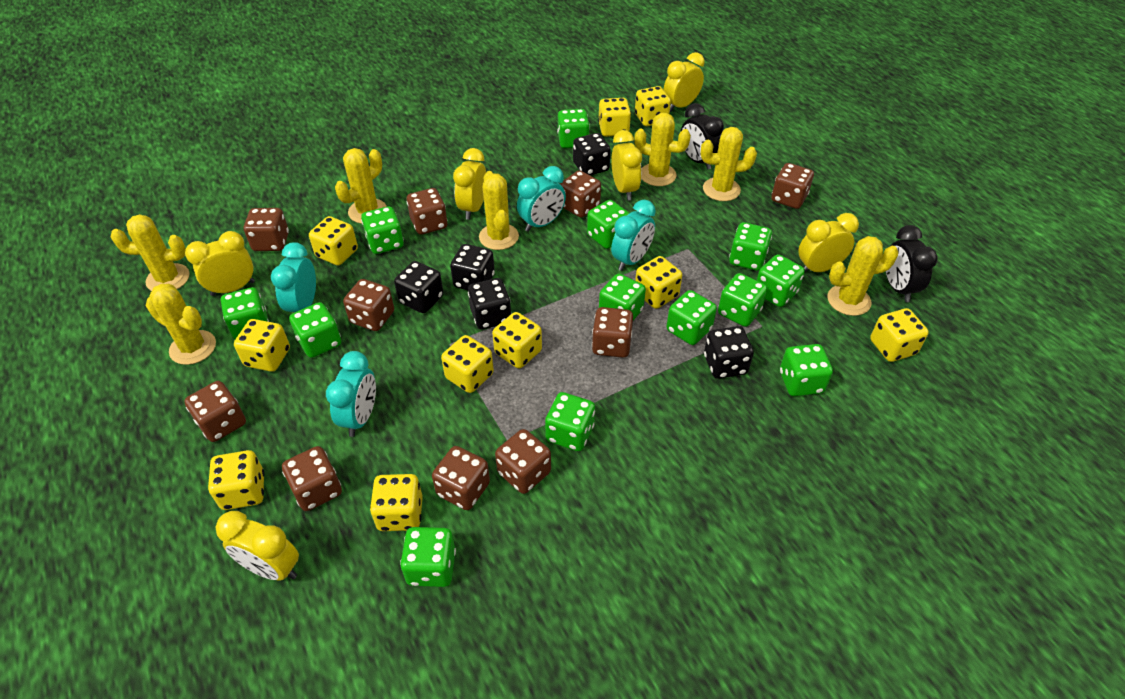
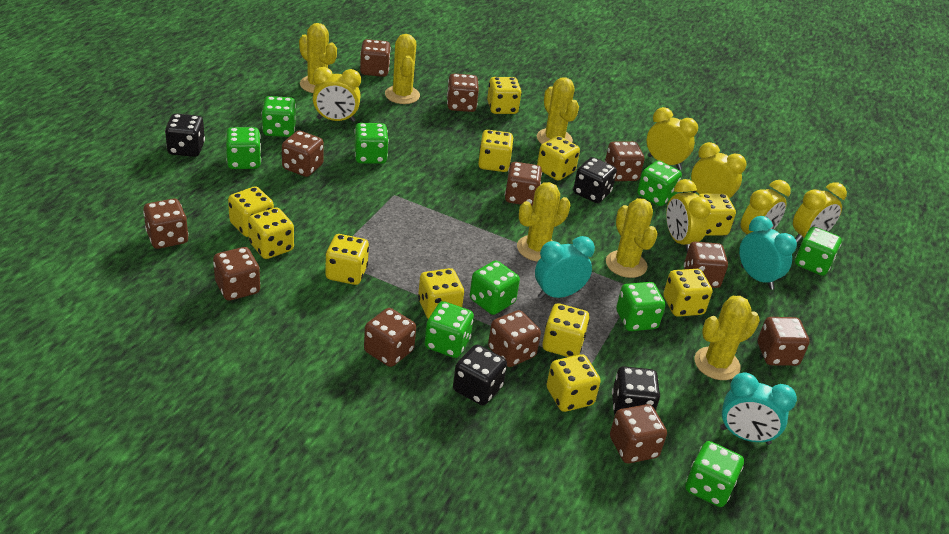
black clock: 2 -> 0
black dice: 5 -> 4
brown dice: 10 -> 12
green dice: 13 -> 9
turquoise clock: 4 -> 3
yellow cactus: 7 -> 6
yellow dice: 10 -> 11

